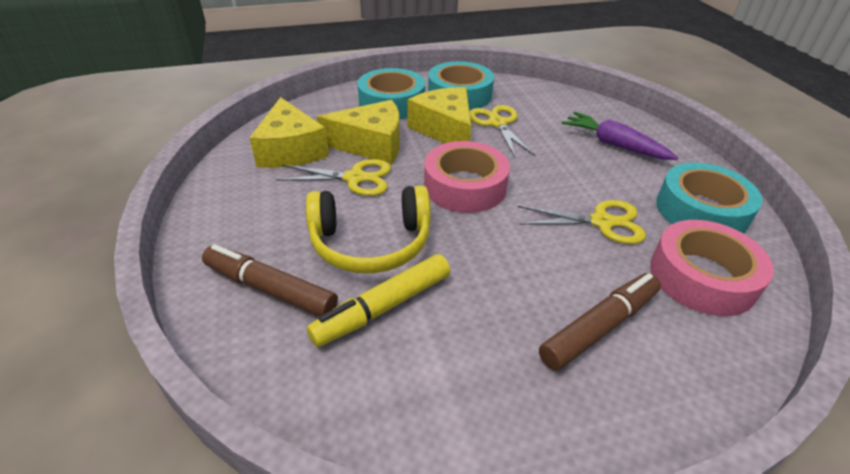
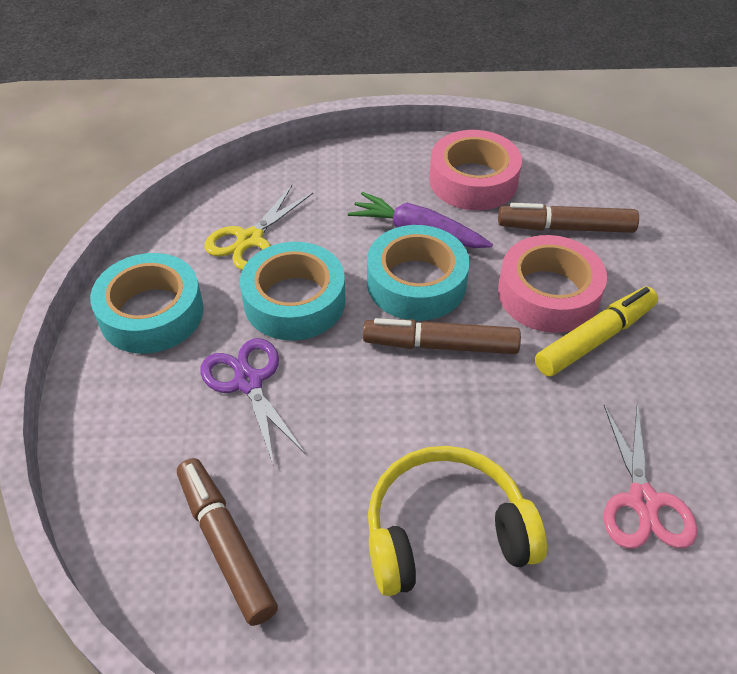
brown marker: 2 -> 3
pink scissors: 0 -> 1
purple scissors: 0 -> 1
yellow cheese: 3 -> 0
yellow scissors: 3 -> 1

